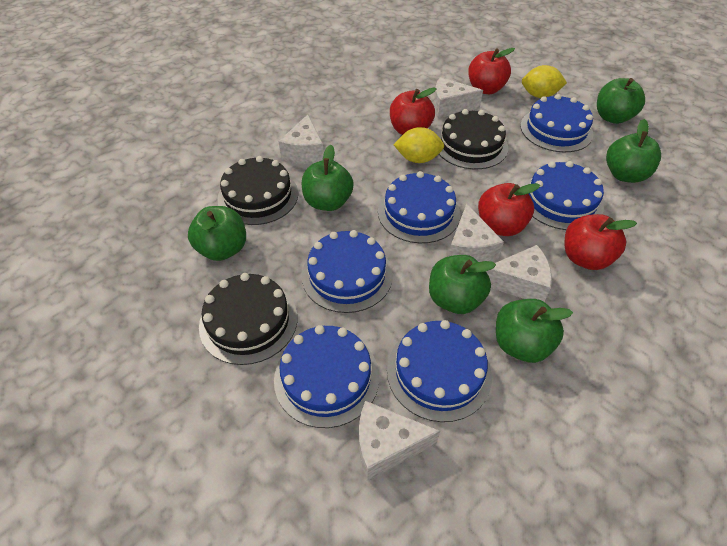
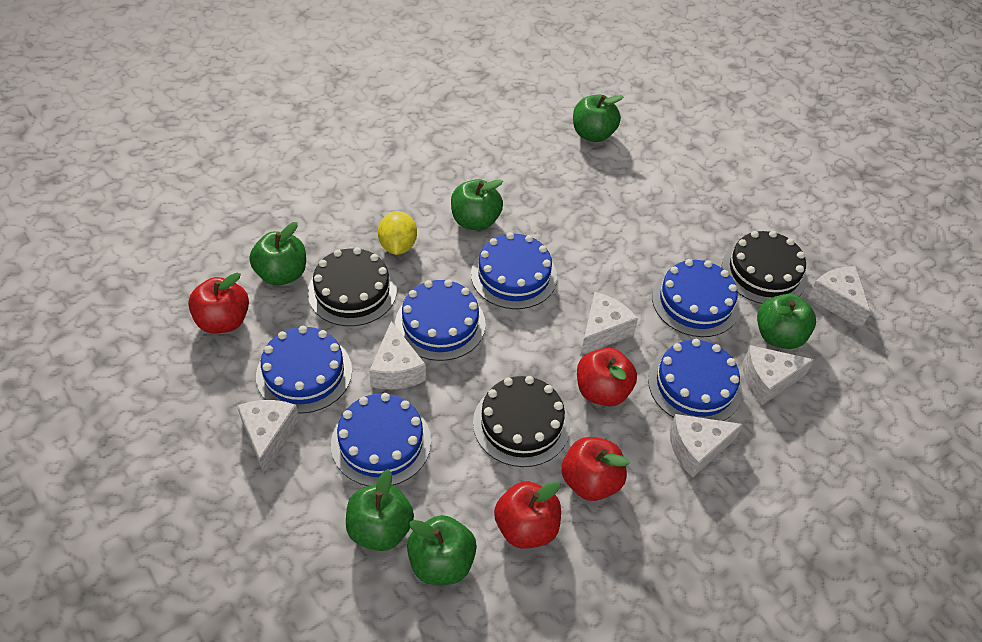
white cheese: 5 -> 6
yellow lemon: 2 -> 1

